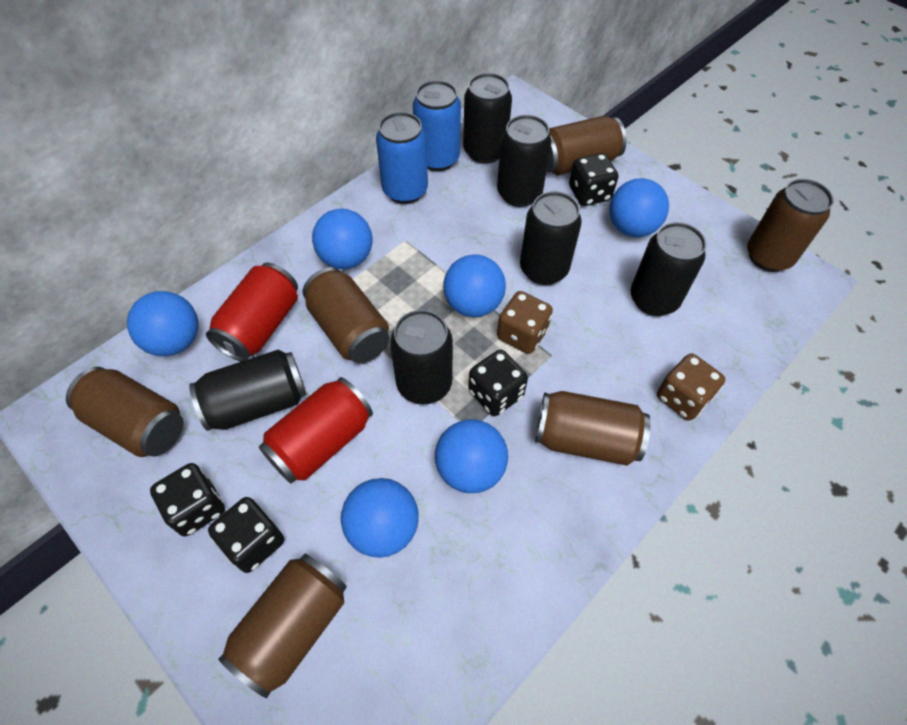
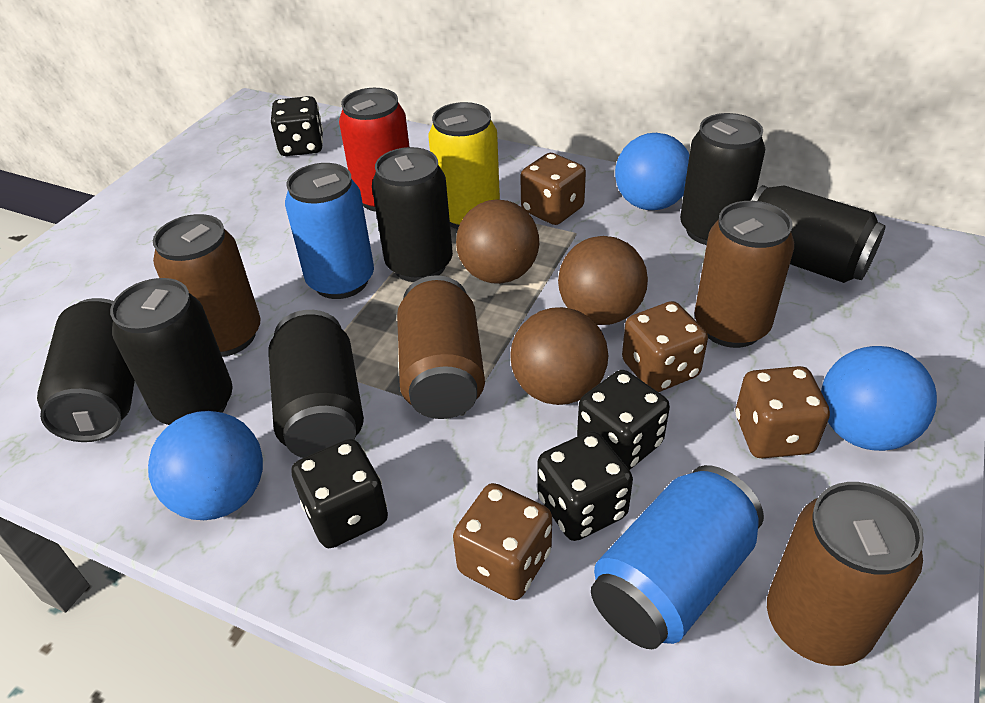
blue ball: 6 -> 3
brown ball: 0 -> 3
brown can: 6 -> 4
brown dice: 2 -> 4
red can: 2 -> 1
yellow can: 0 -> 1

